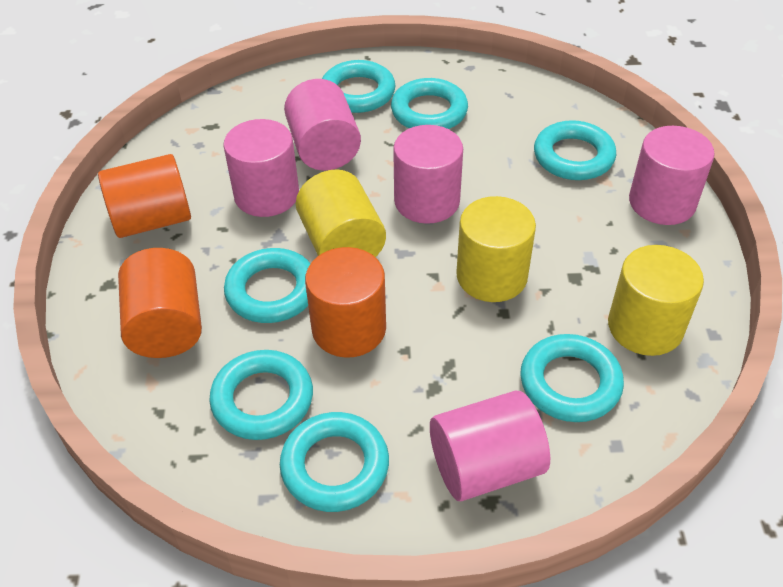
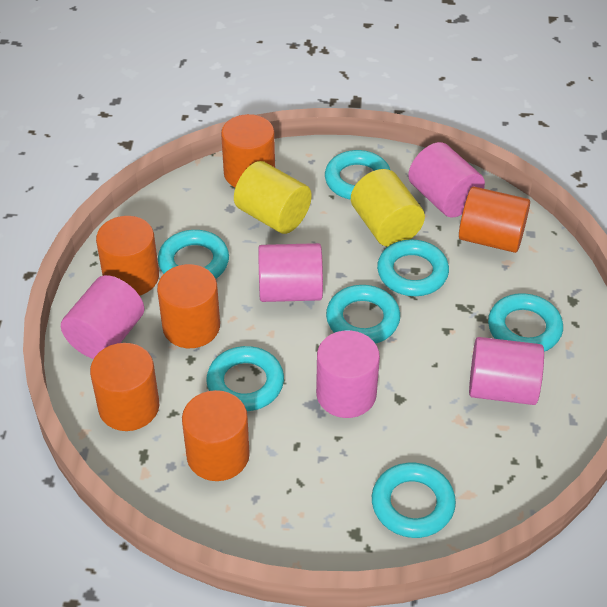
orange cylinder: 3 -> 6
yellow cylinder: 3 -> 2

